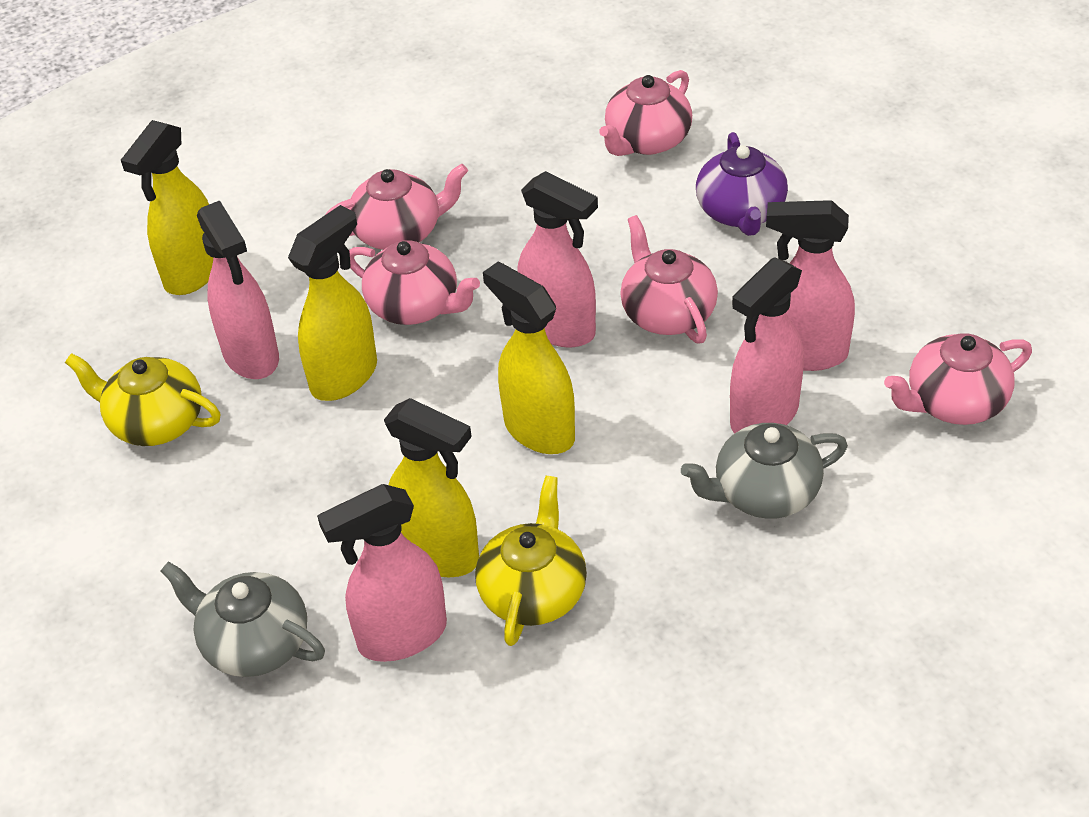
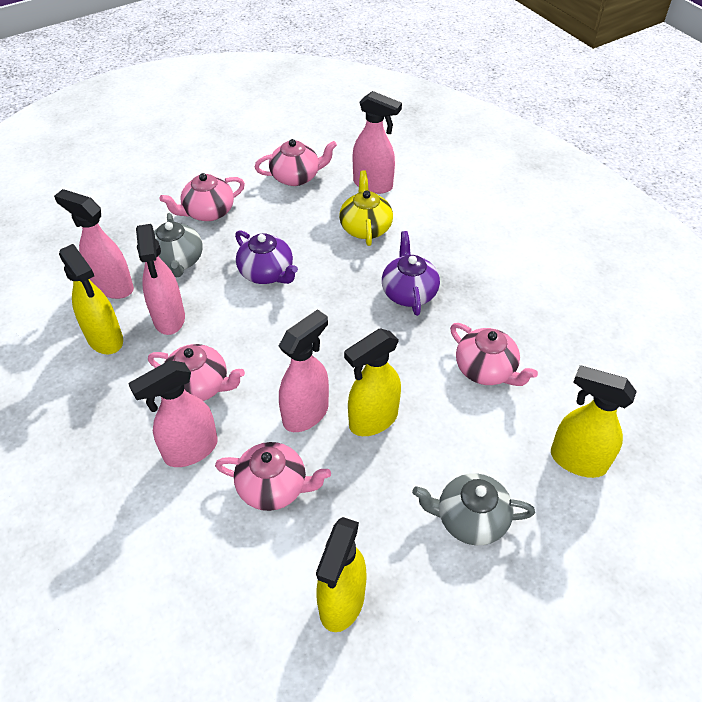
purple teapot: 1 -> 2
yellow teapot: 2 -> 1

